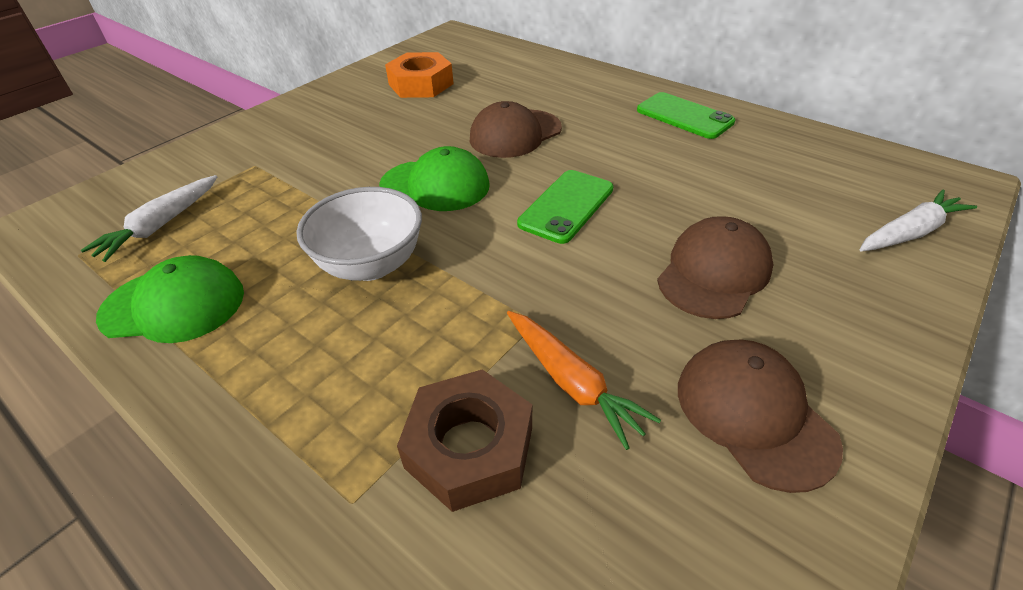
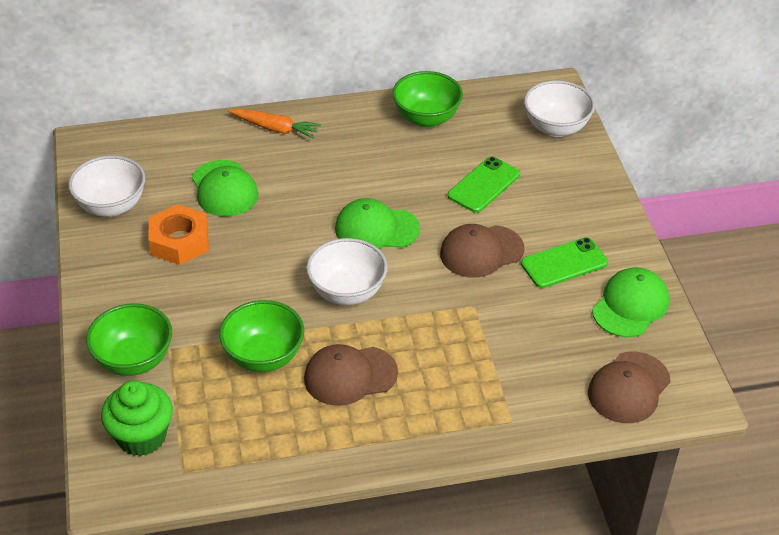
brown nut: 1 -> 0
green bowl: 0 -> 3
green cap: 2 -> 3
green cupcake: 0 -> 1
white bowl: 1 -> 3
white carrot: 2 -> 0

